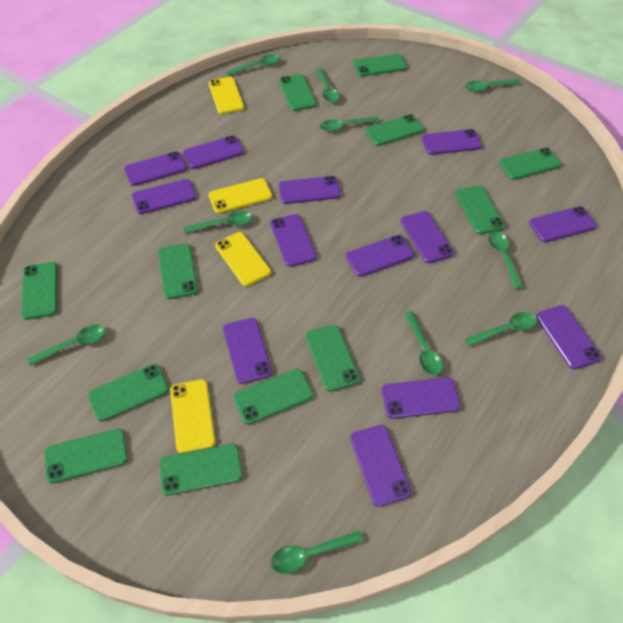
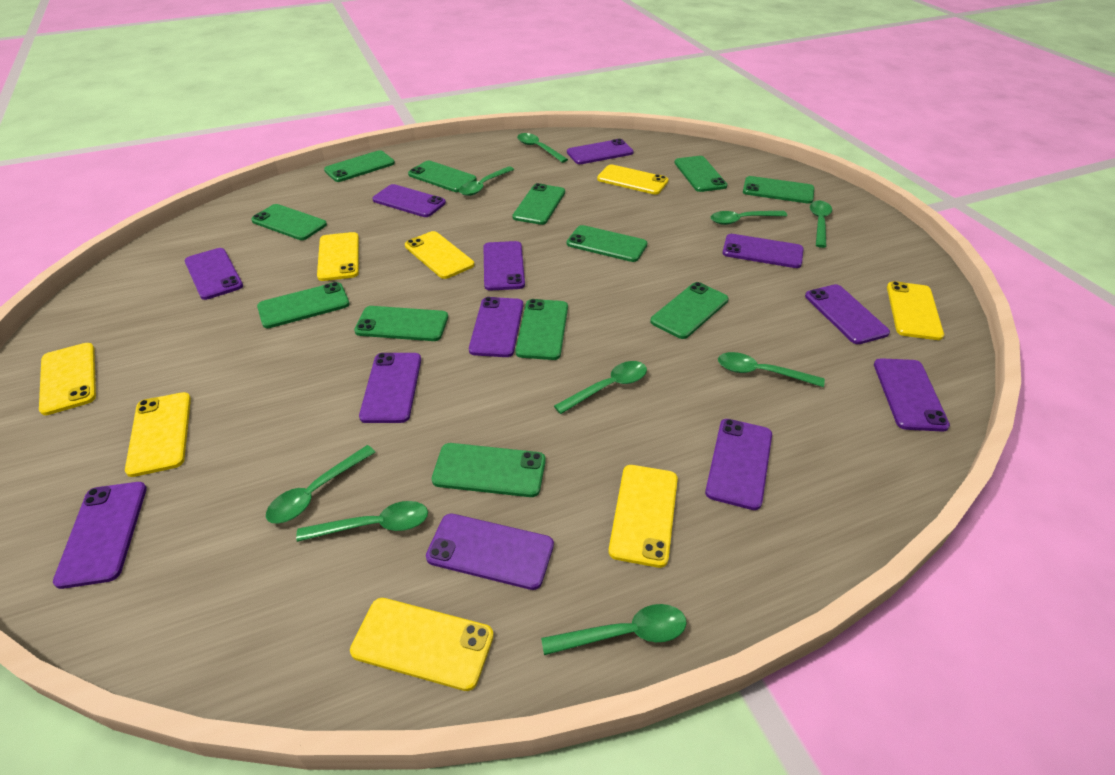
green spoon: 10 -> 9
purple phone: 13 -> 12
yellow phone: 4 -> 8

